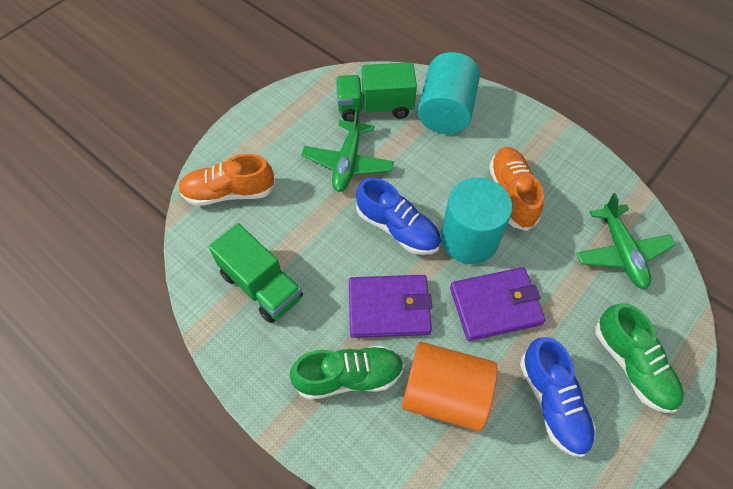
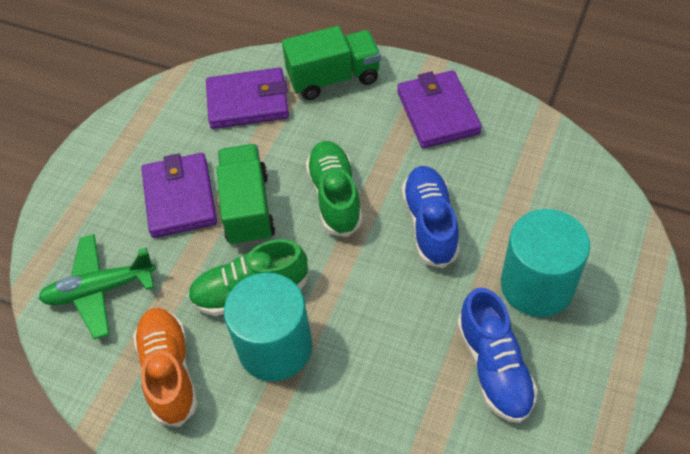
green plane: 2 -> 1
orange cylinder: 1 -> 0
orange shoe: 2 -> 1
purple wallet: 2 -> 3

